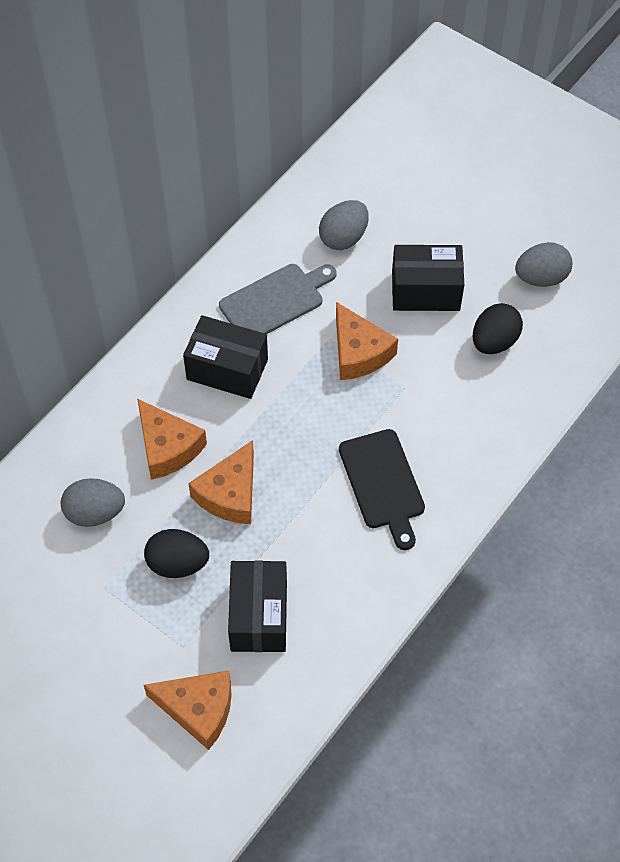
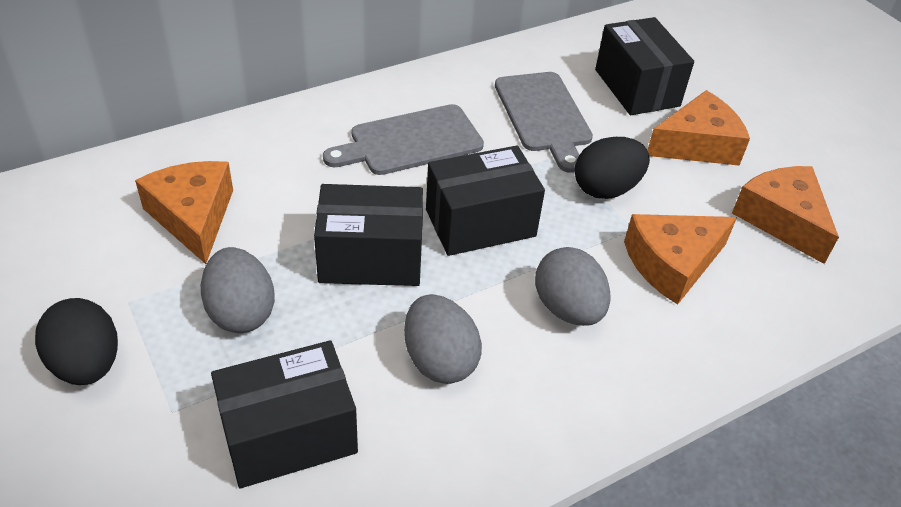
black box: 3 -> 4
black cutting board: 1 -> 0
grey cutting board: 1 -> 2

